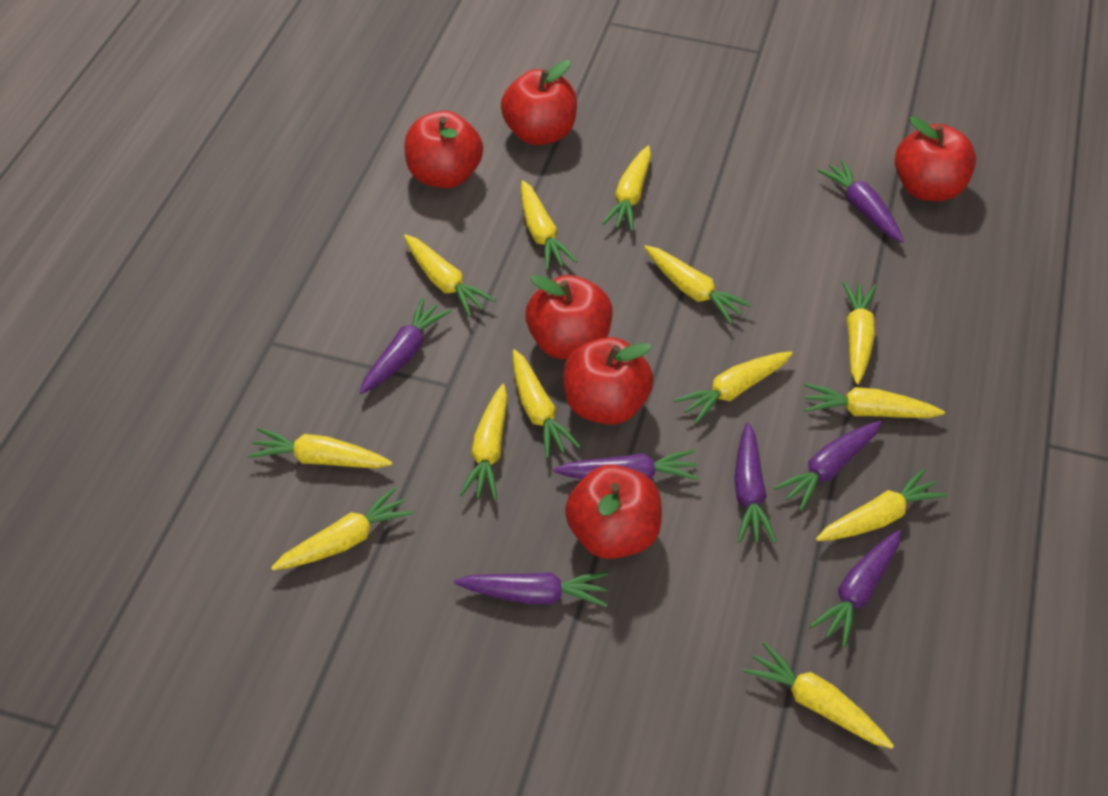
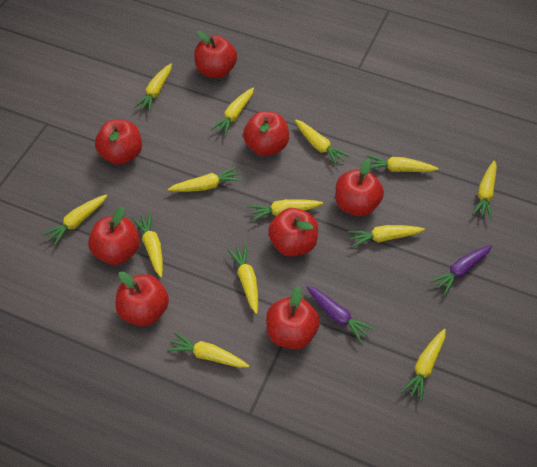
purple carrot: 7 -> 2
red apple: 6 -> 8

